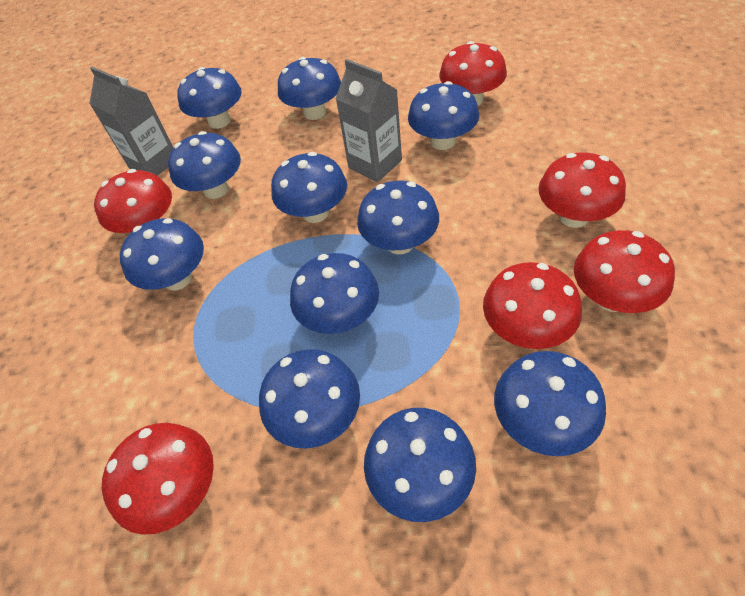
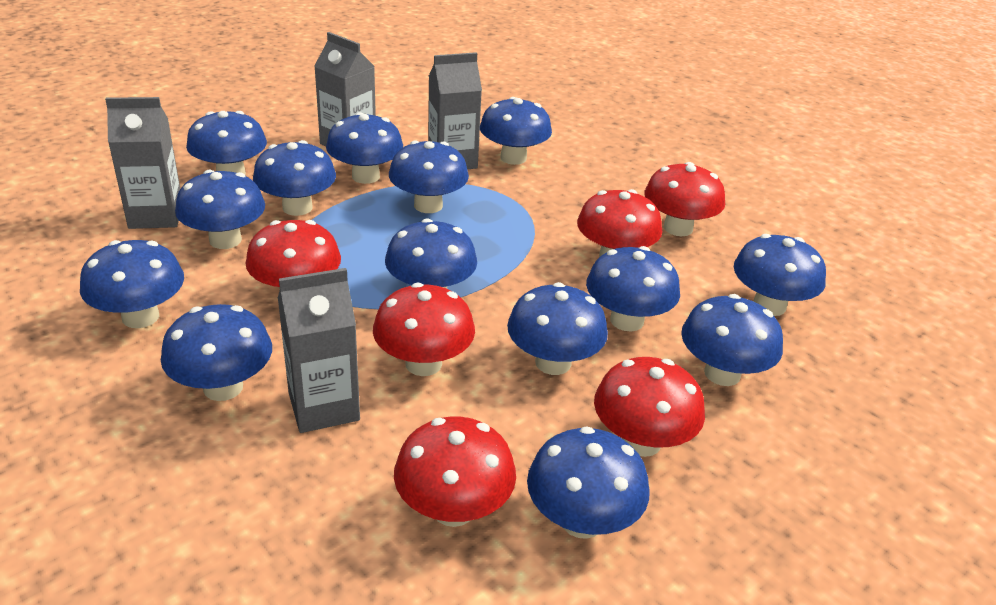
blue mushroom: 11 -> 14
grey carton: 2 -> 4

